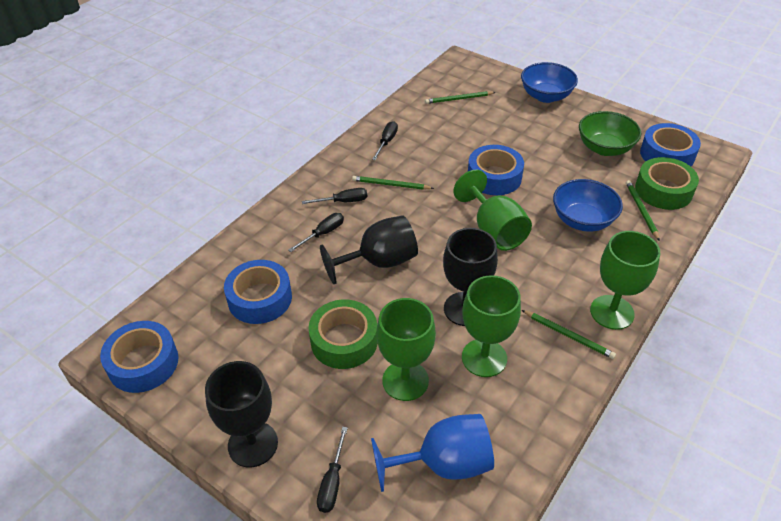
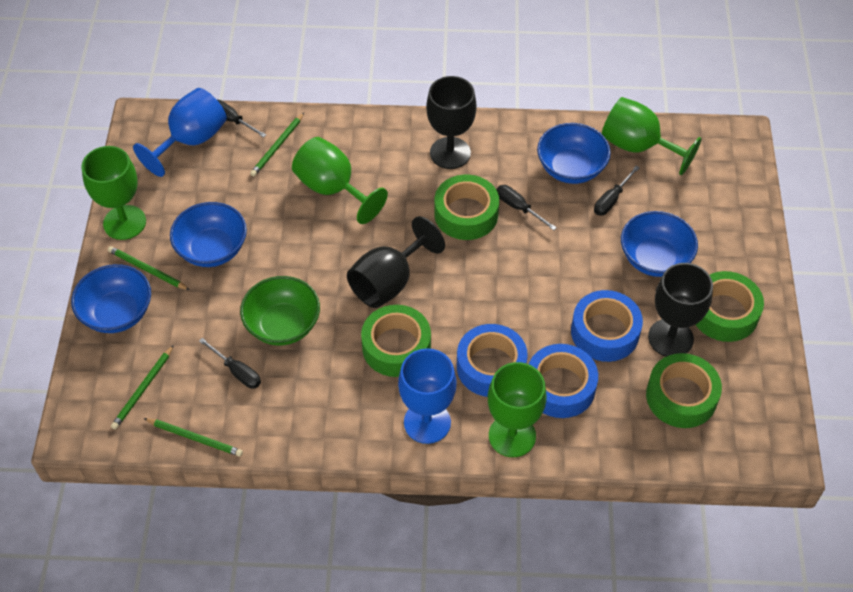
blue bowl: 2 -> 4
blue goblet: 1 -> 2
blue tape: 4 -> 3
green tape: 2 -> 4

